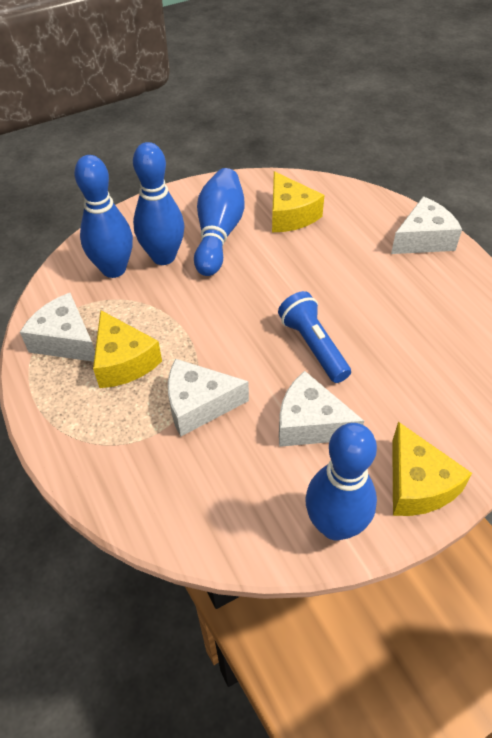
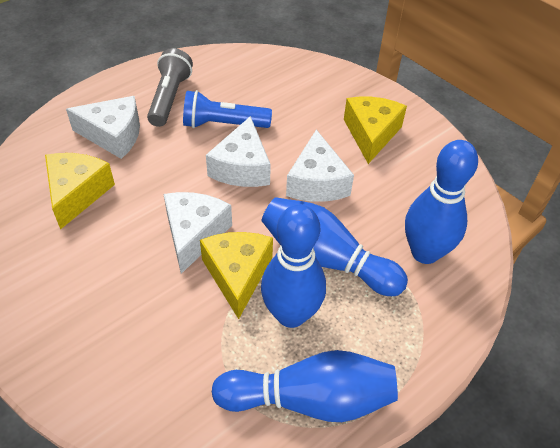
grey flashlight: 0 -> 1

